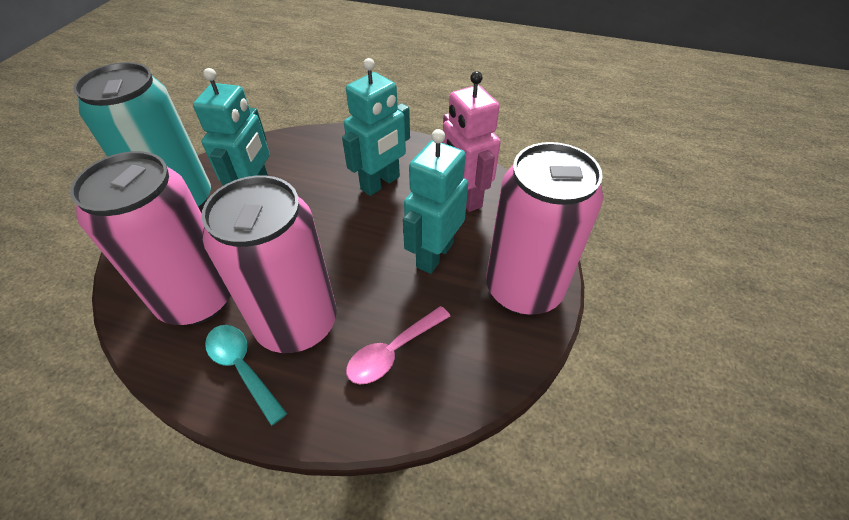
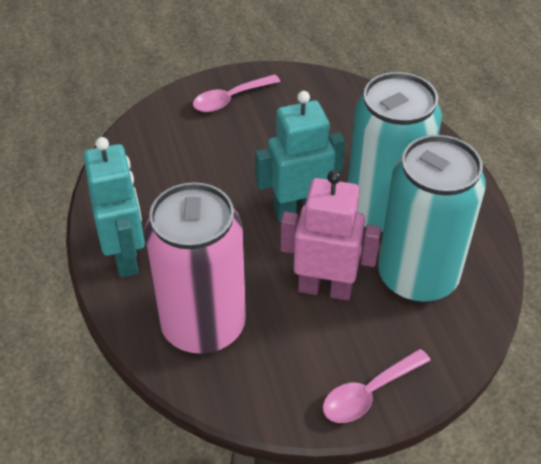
pink can: 3 -> 1
pink spoon: 1 -> 2
turquoise can: 1 -> 2
turquoise robot: 3 -> 2
turquoise spoon: 1 -> 0

